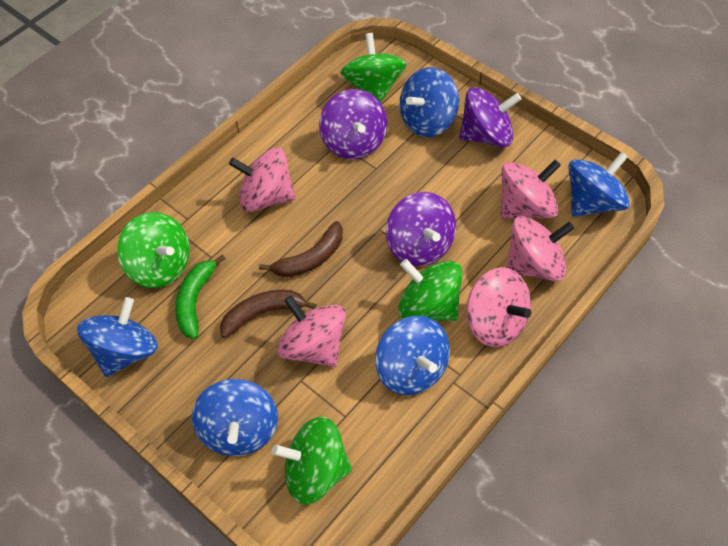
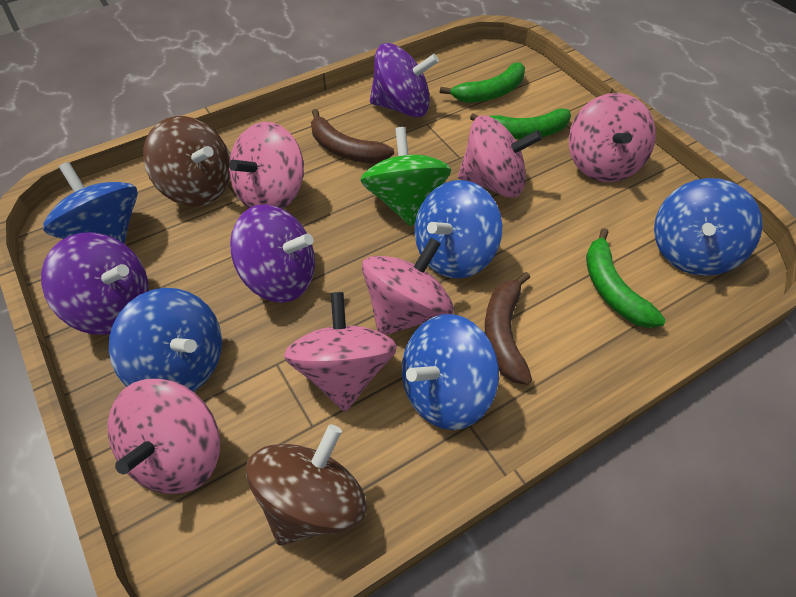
brown spinning top: 0 -> 2
green banana: 1 -> 3
green spinning top: 4 -> 1
pink spinning top: 5 -> 6

